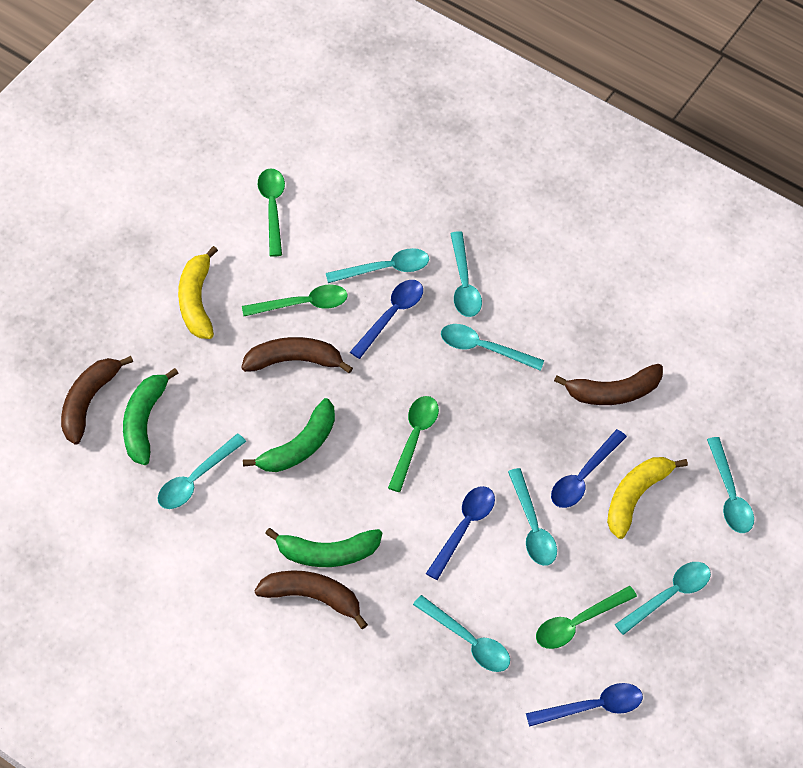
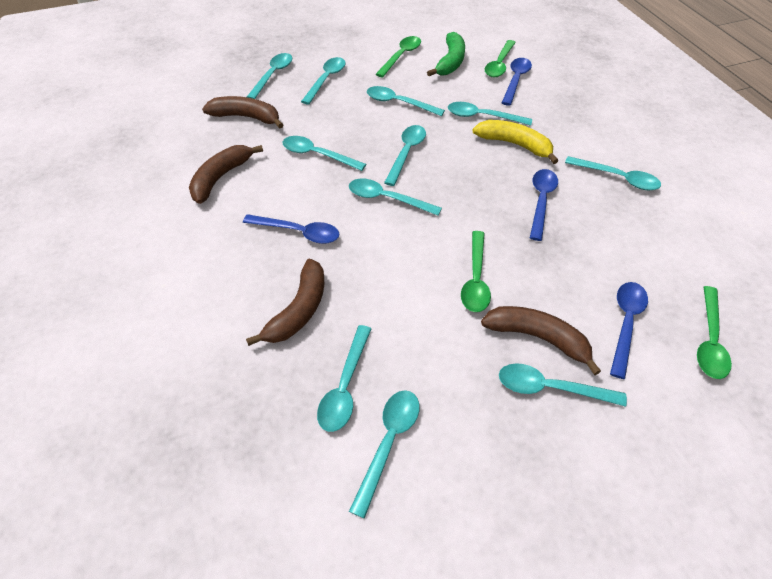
green banana: 3 -> 1
turquoise spoon: 8 -> 11
yellow banana: 2 -> 1

